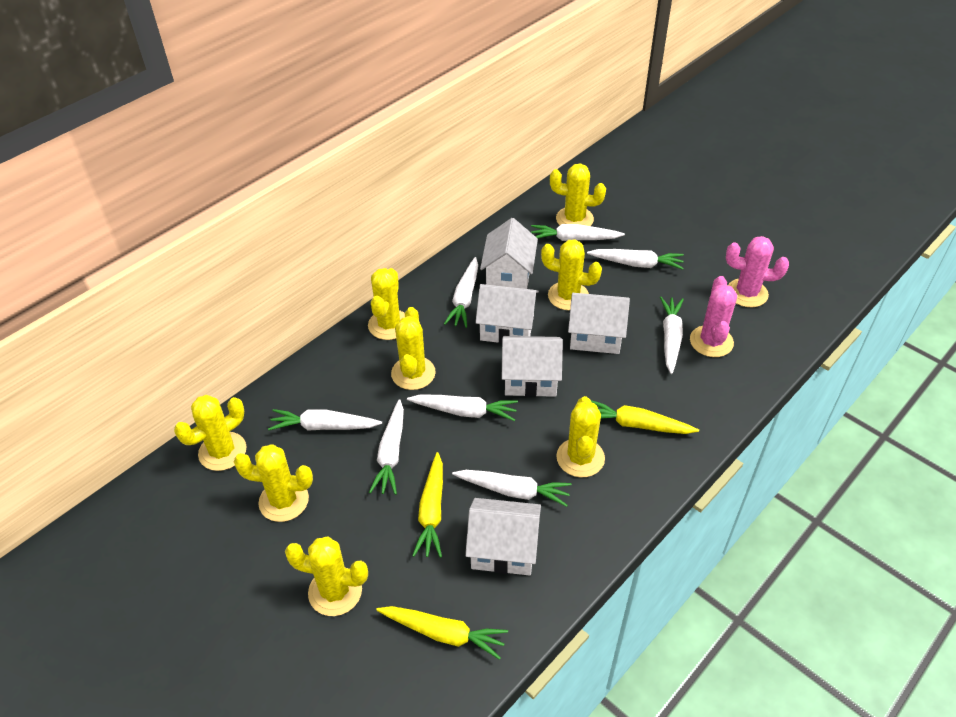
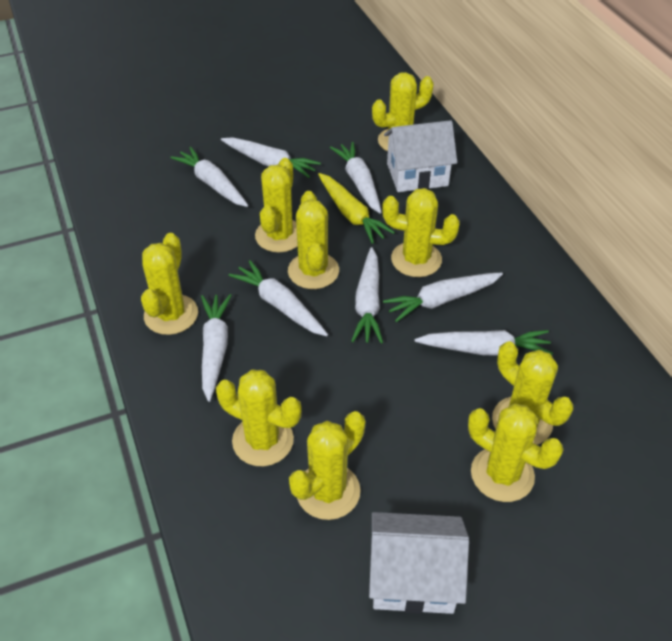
pink cactus: 2 -> 0
white house: 5 -> 2
yellow cactus: 8 -> 9
yellow carrot: 3 -> 1

